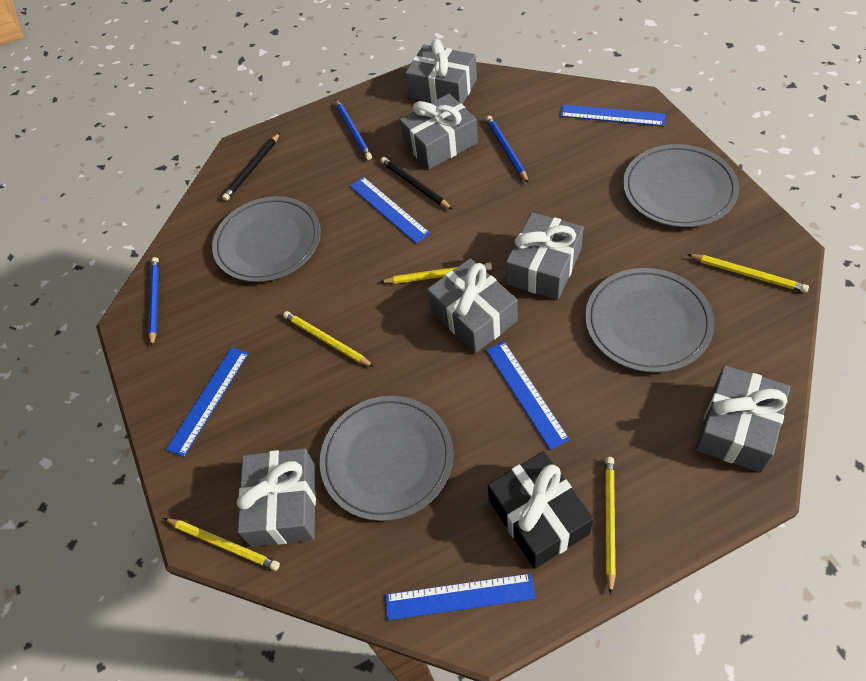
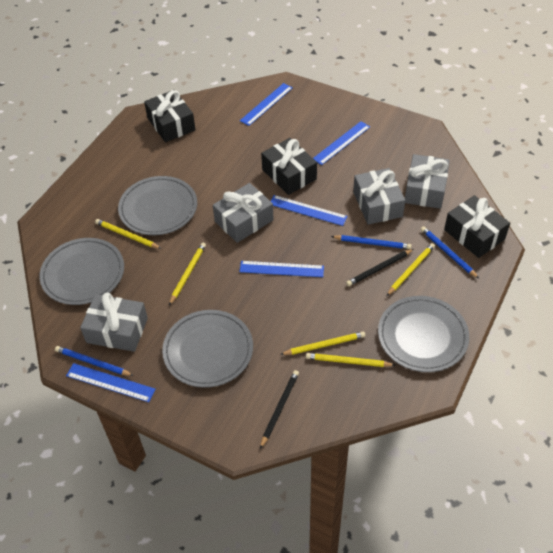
black gift: 1 -> 3
grey gift: 6 -> 4

